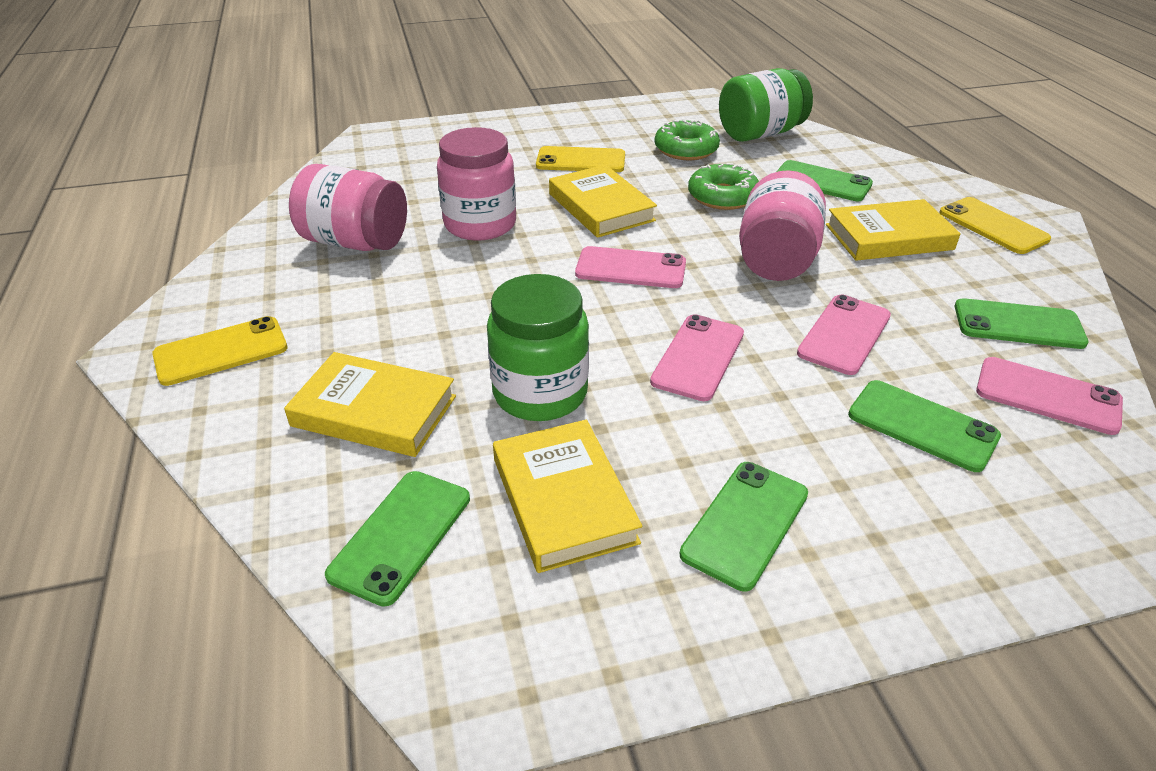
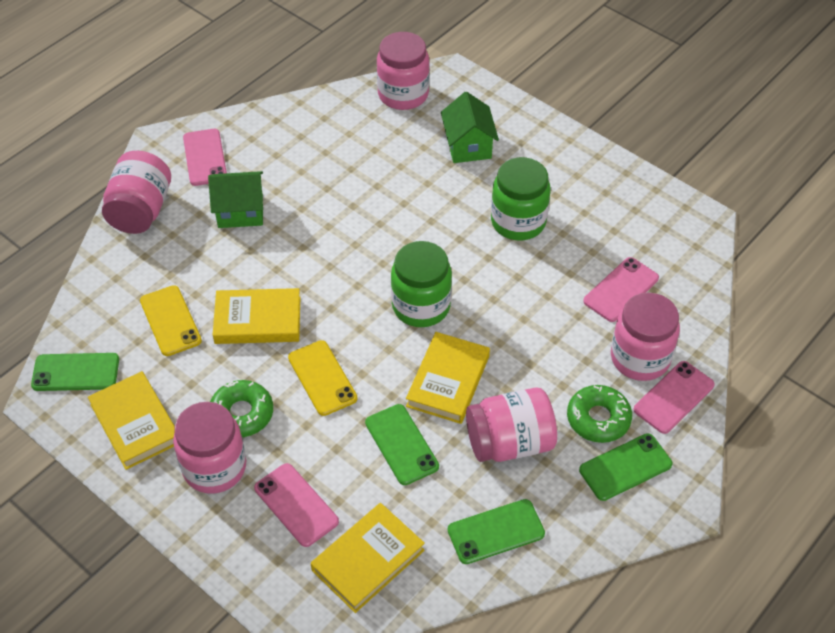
green house: 0 -> 2
green phone: 5 -> 4
pink jar: 3 -> 5
yellow phone: 3 -> 2

